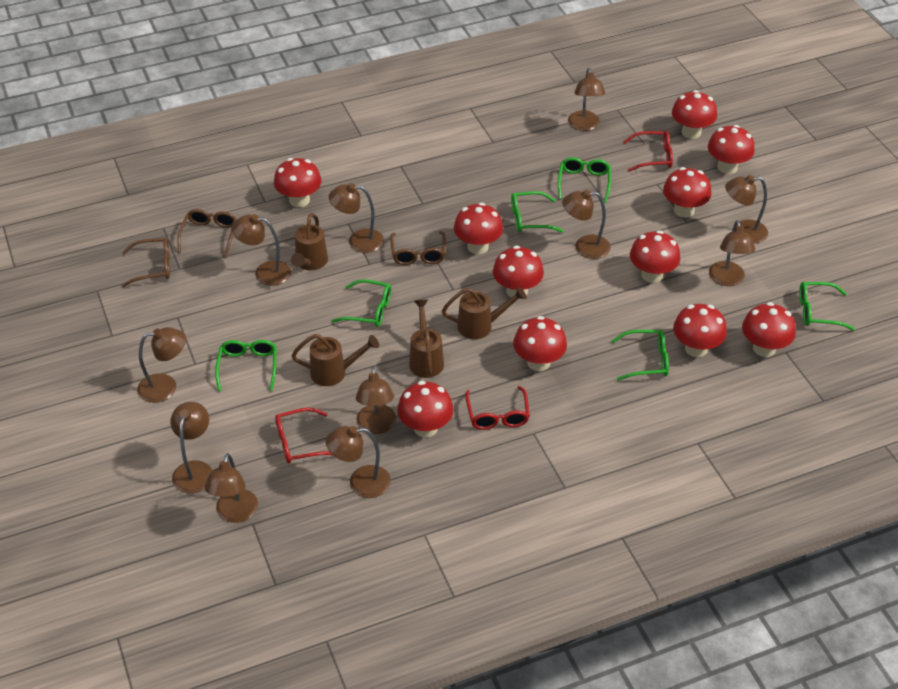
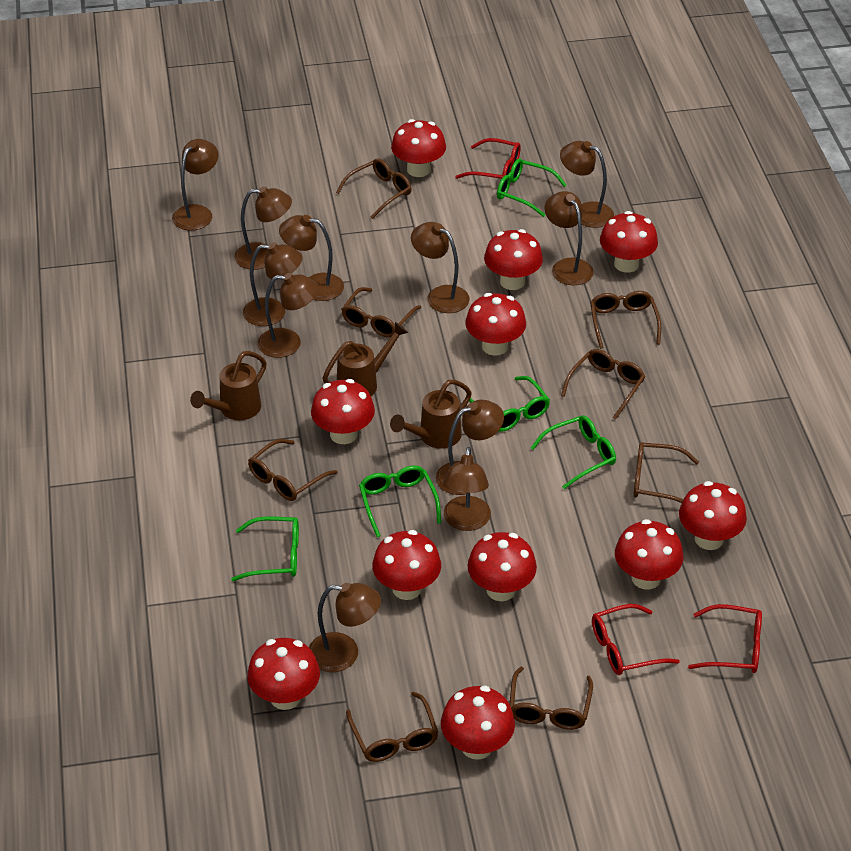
brown glasses: 3 -> 8
brown watering can: 4 -> 3
green glasses: 6 -> 5

